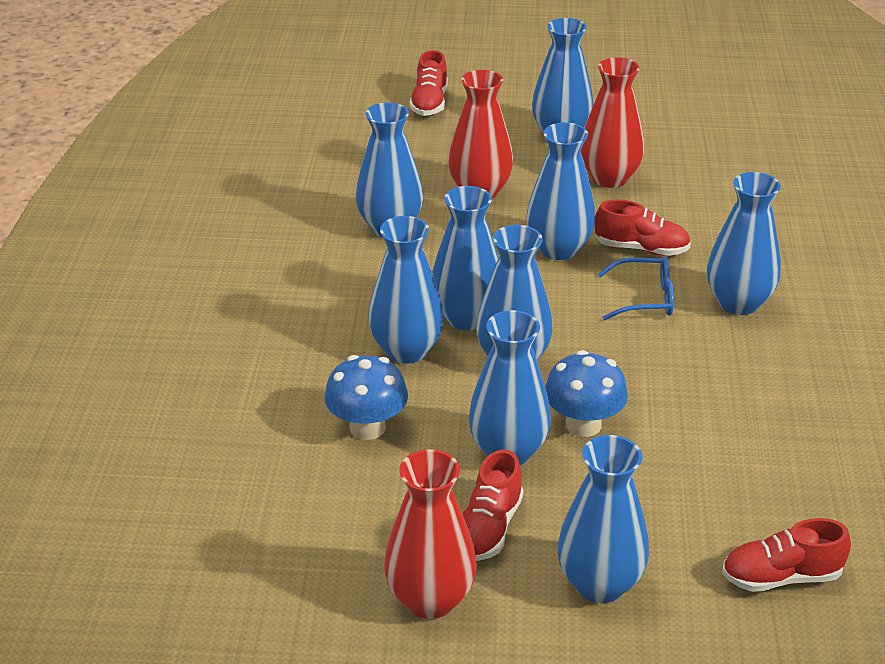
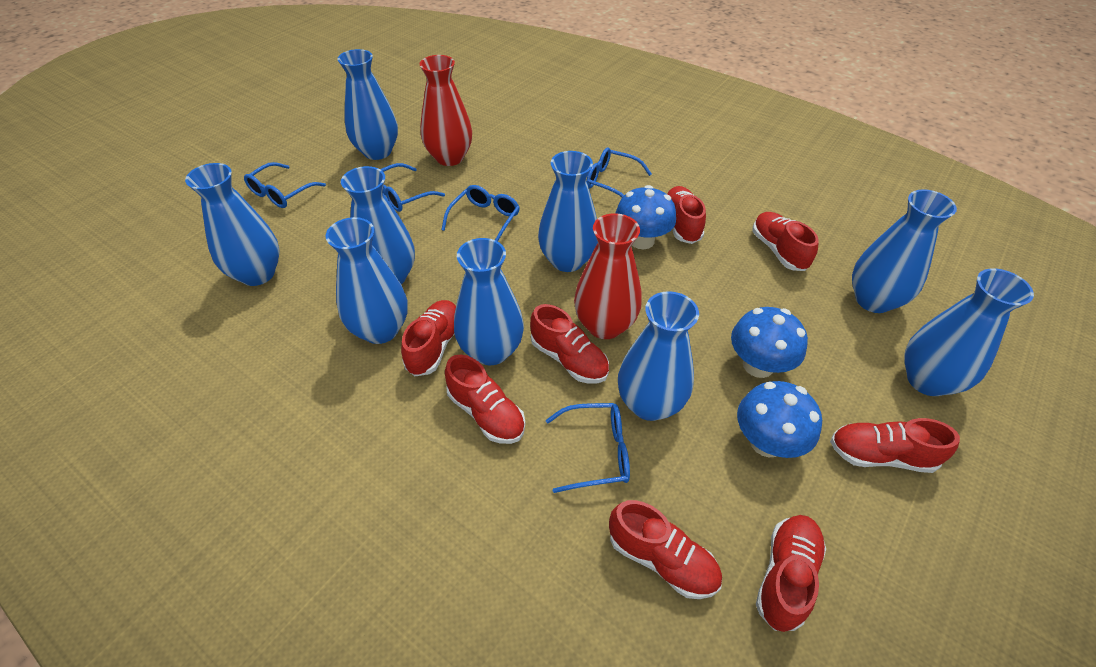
blue glasses: 1 -> 5
blue mushroom: 2 -> 3
red shoe: 4 -> 8
red vase: 3 -> 2

